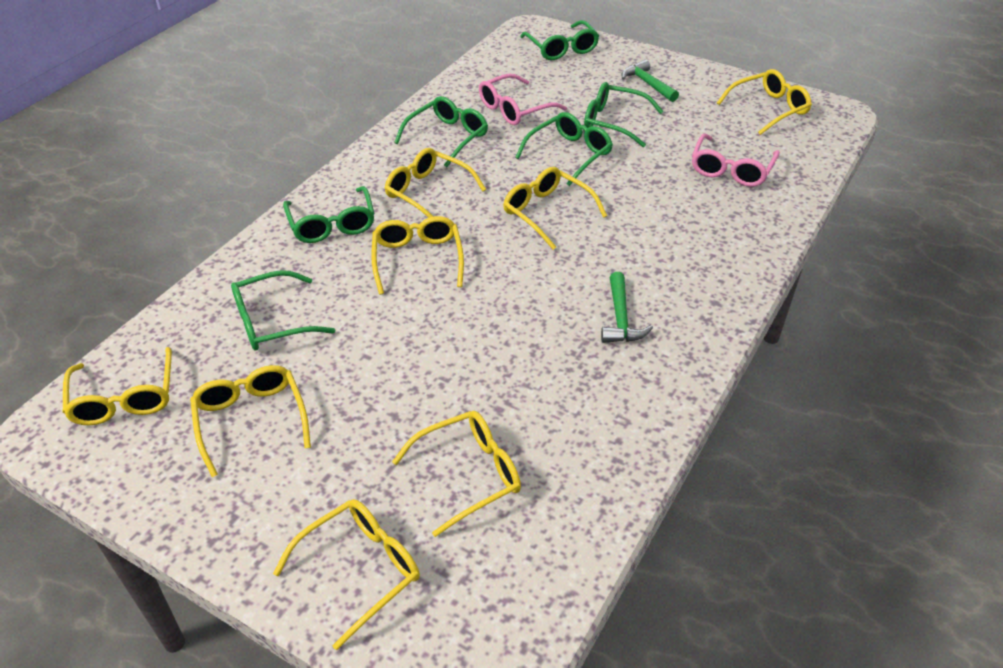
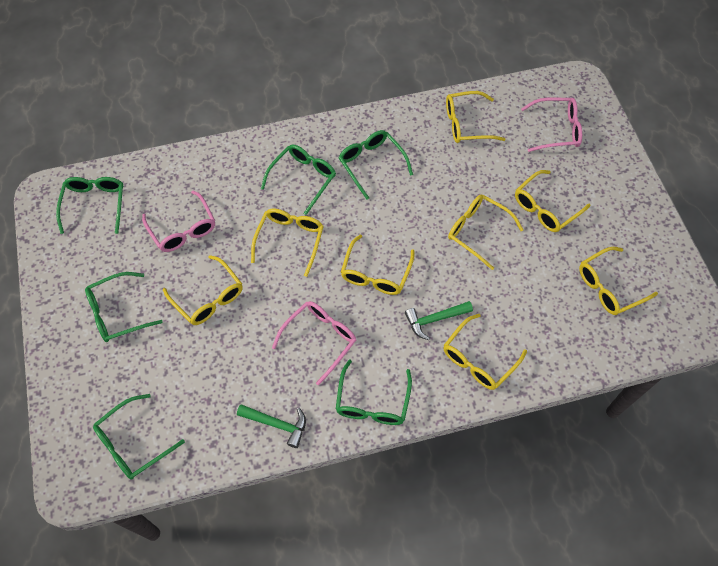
pink glasses: 2 -> 3

